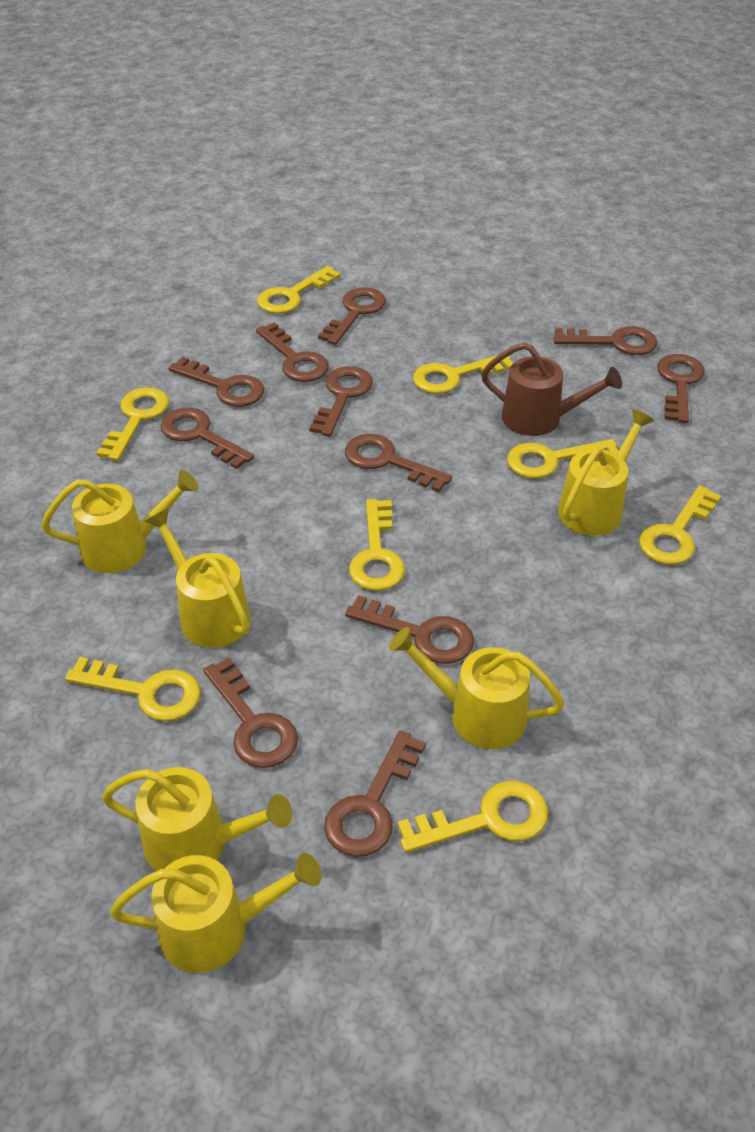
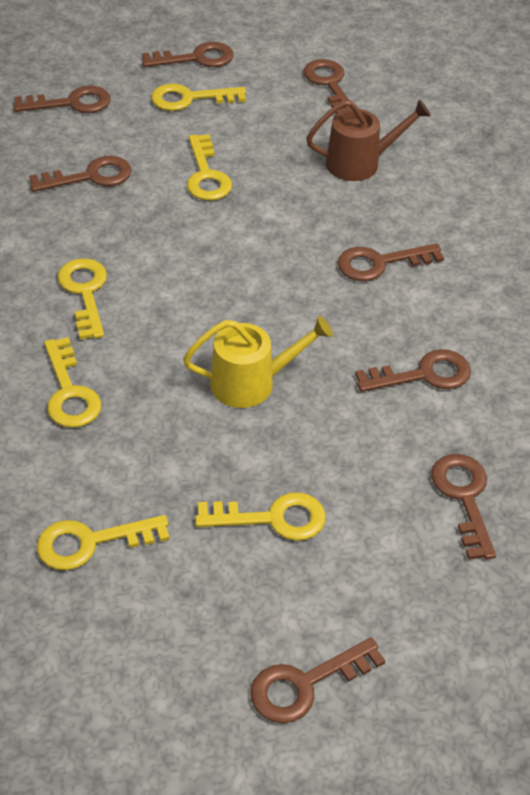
brown key: 11 -> 8
yellow key: 8 -> 6
yellow watering can: 6 -> 1

